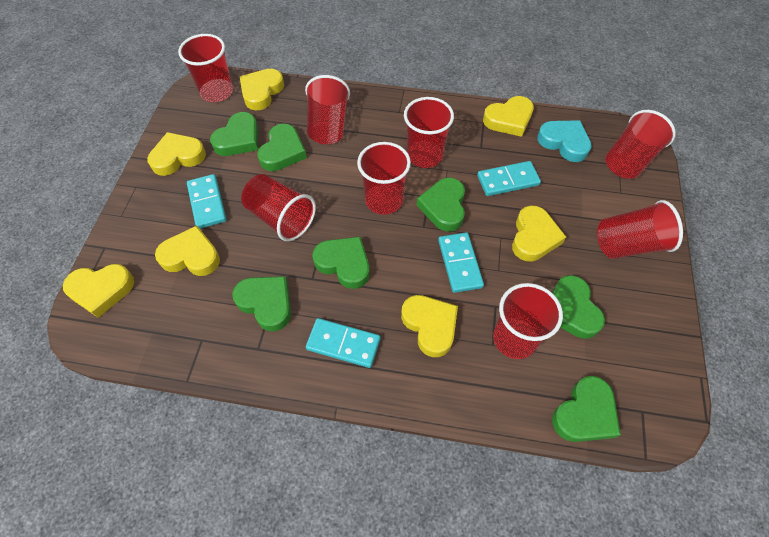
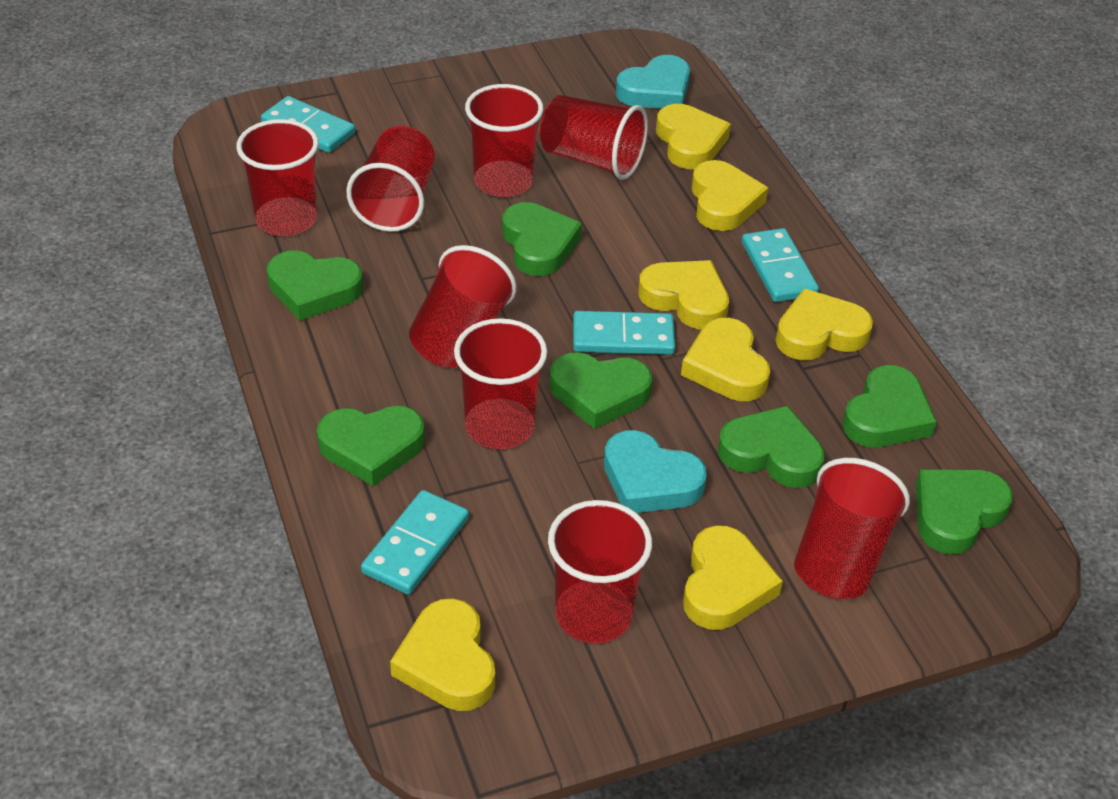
turquoise heart: 1 -> 2

